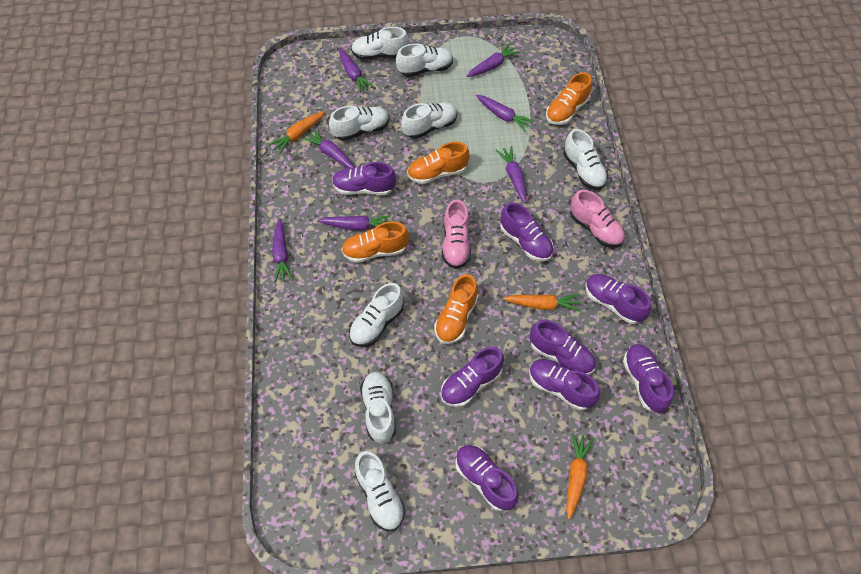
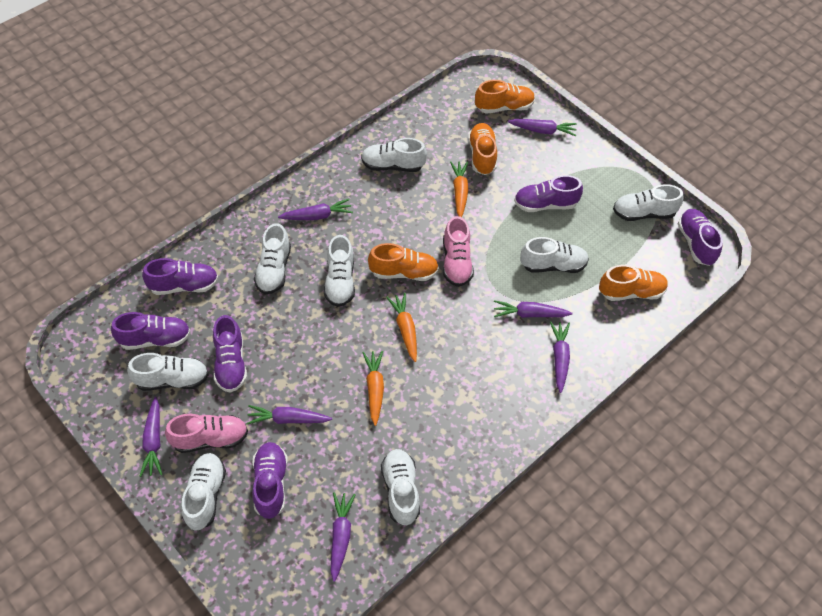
purple shoe: 8 -> 6

